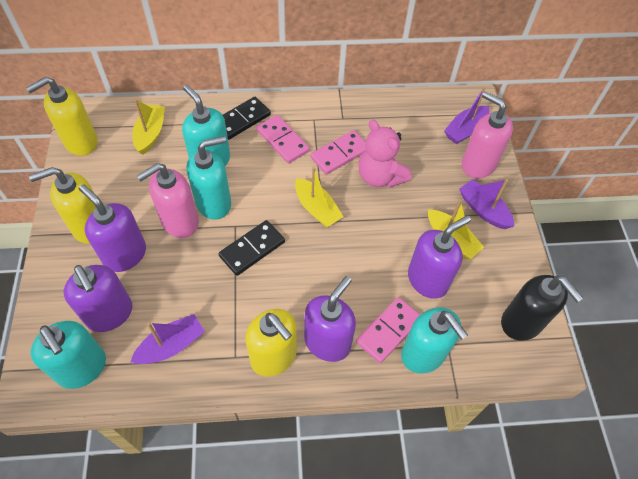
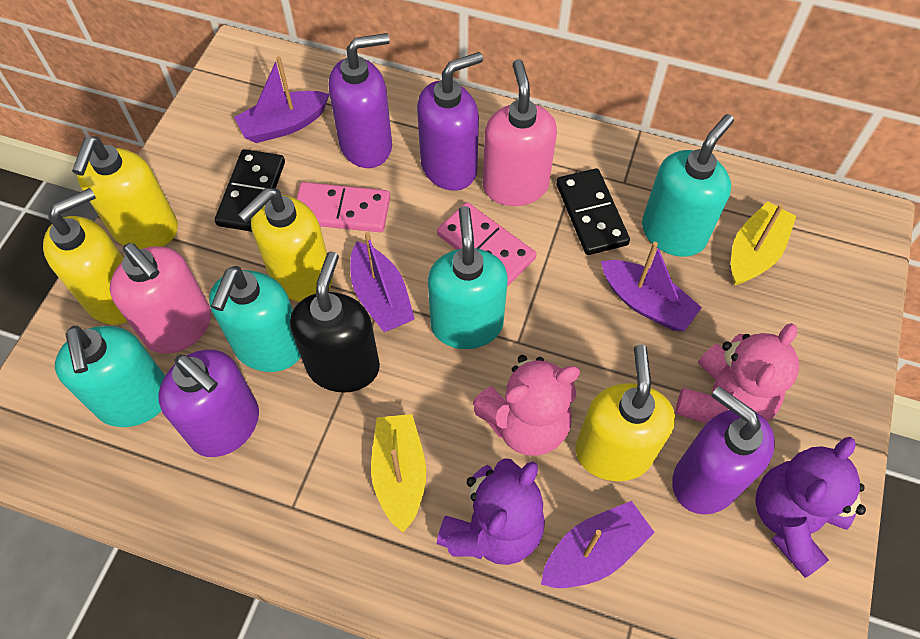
pink domino: 3 -> 2
pink teddy bear: 1 -> 2
purple boat: 3 -> 4
purple teddy bear: 0 -> 2
yellow boat: 3 -> 2
yellow soap dispenser: 3 -> 4

